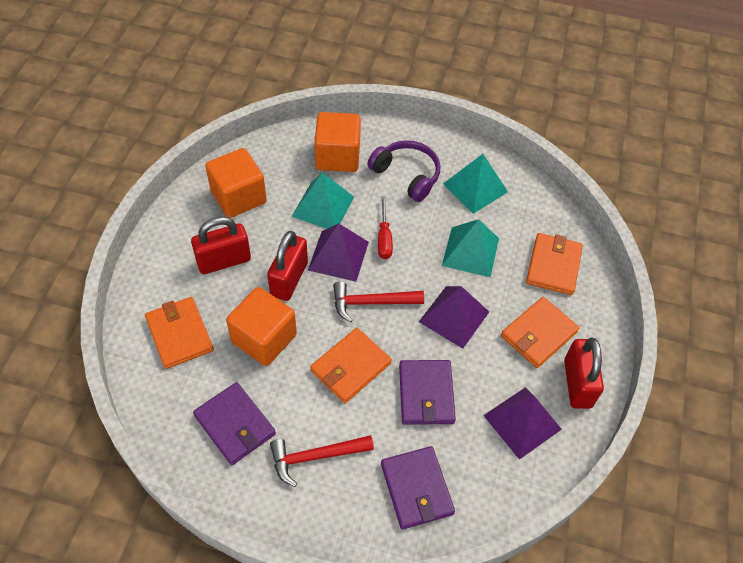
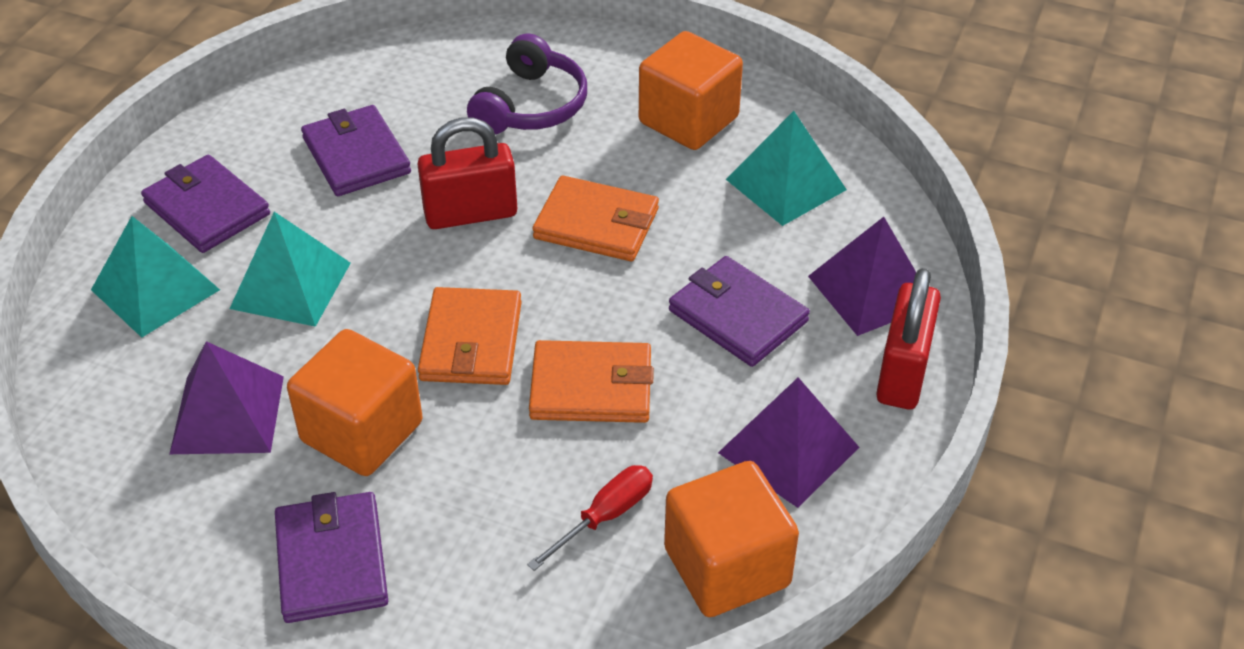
orange wallet: 4 -> 3
purple wallet: 3 -> 4
red hammer: 2 -> 0
red padlock: 3 -> 2

